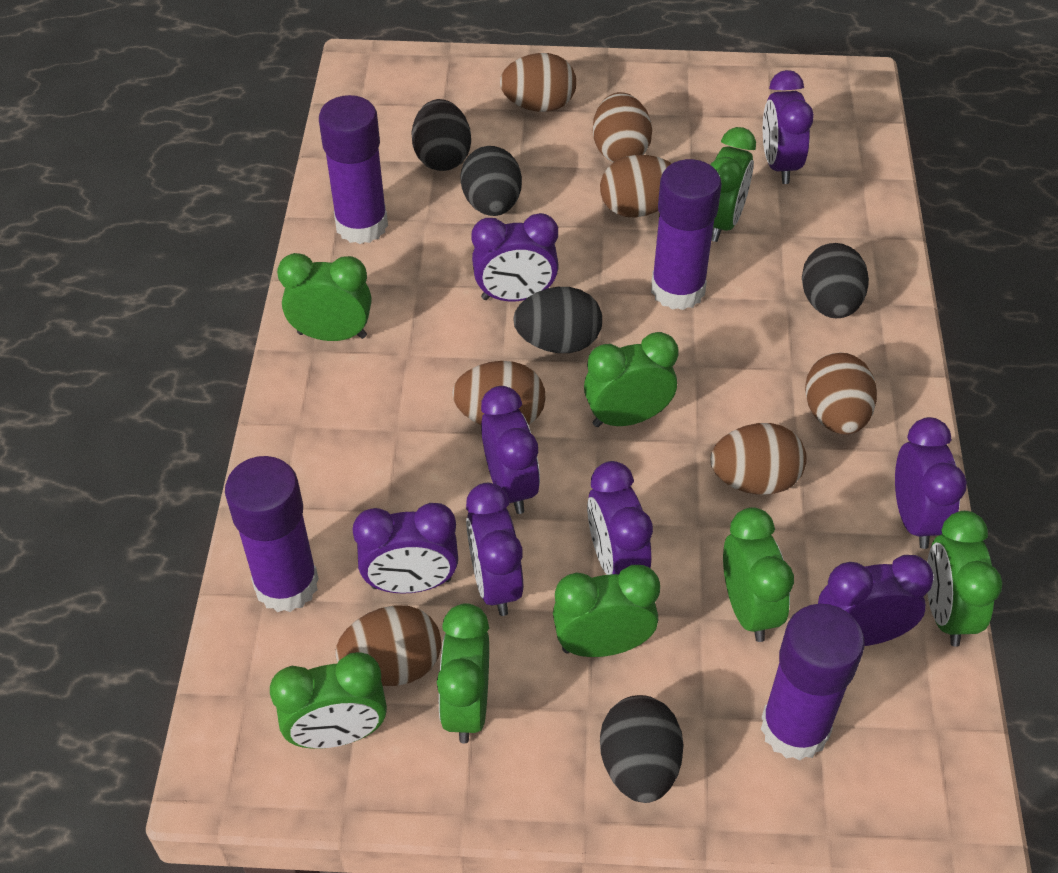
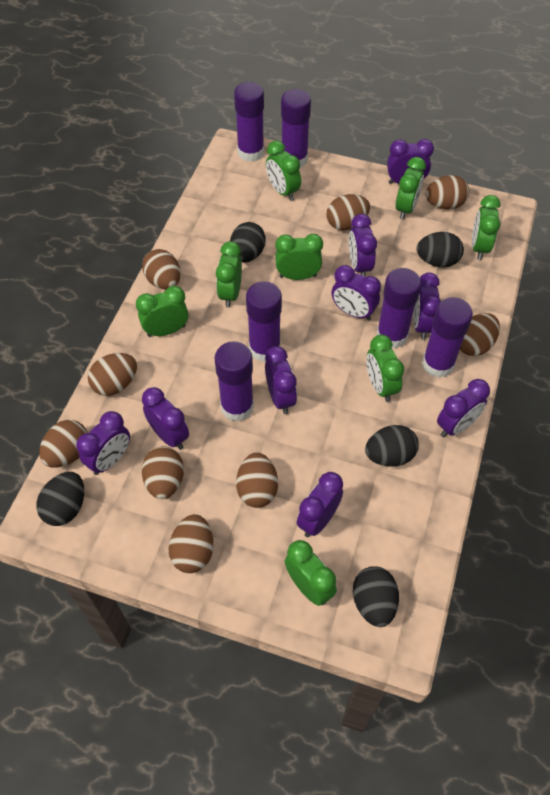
brown egg: 7 -> 9
purple clock: 8 -> 9
purple glue stick: 4 -> 6

